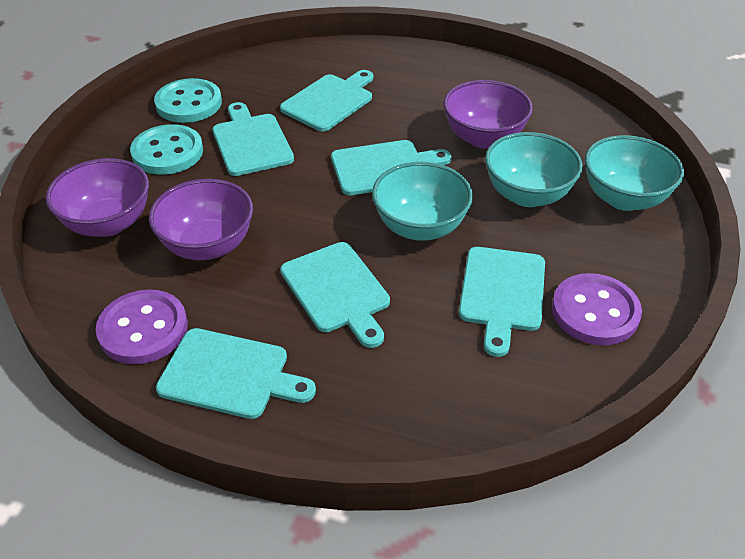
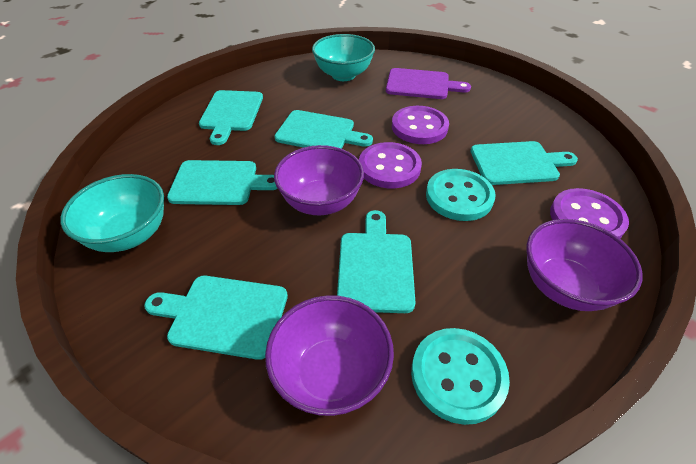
purple button: 2 -> 3
purple cutting board: 0 -> 1
turquoise bowl: 3 -> 2

